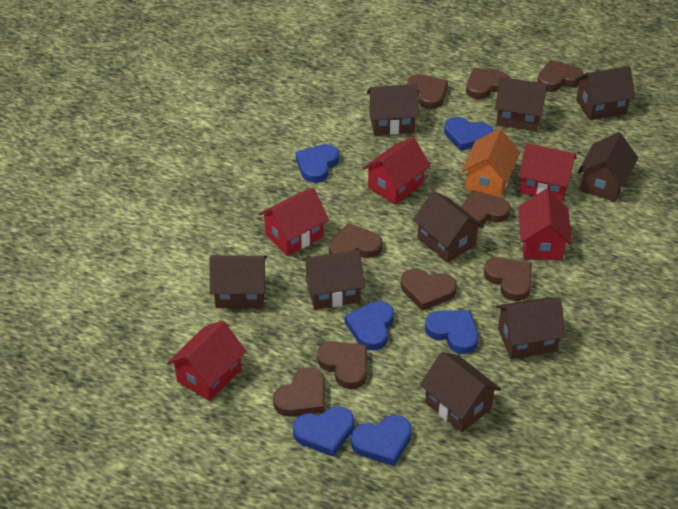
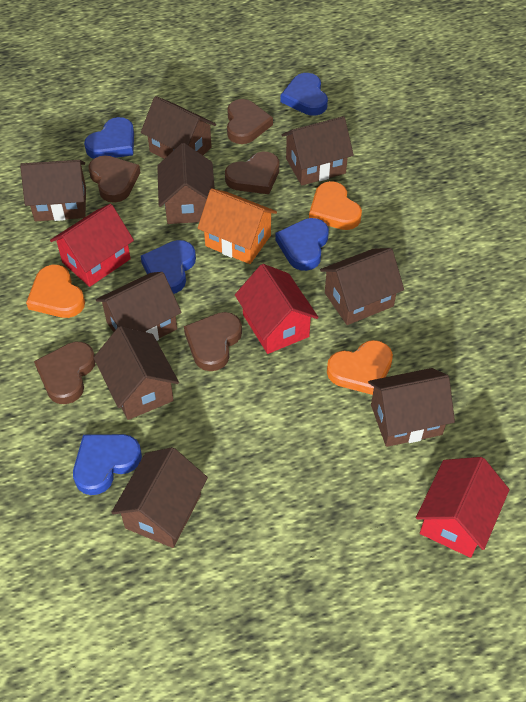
blue heart: 6 -> 5
brown heart: 9 -> 5
orange heart: 0 -> 3
red house: 5 -> 3

